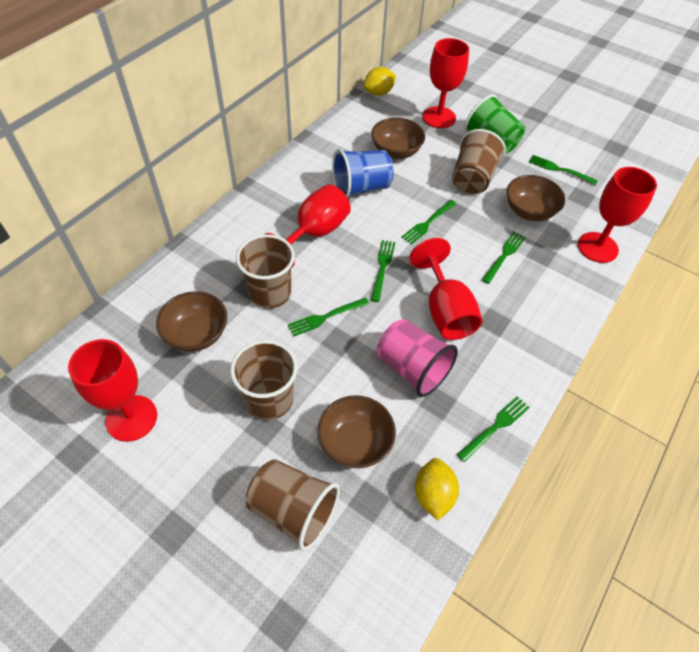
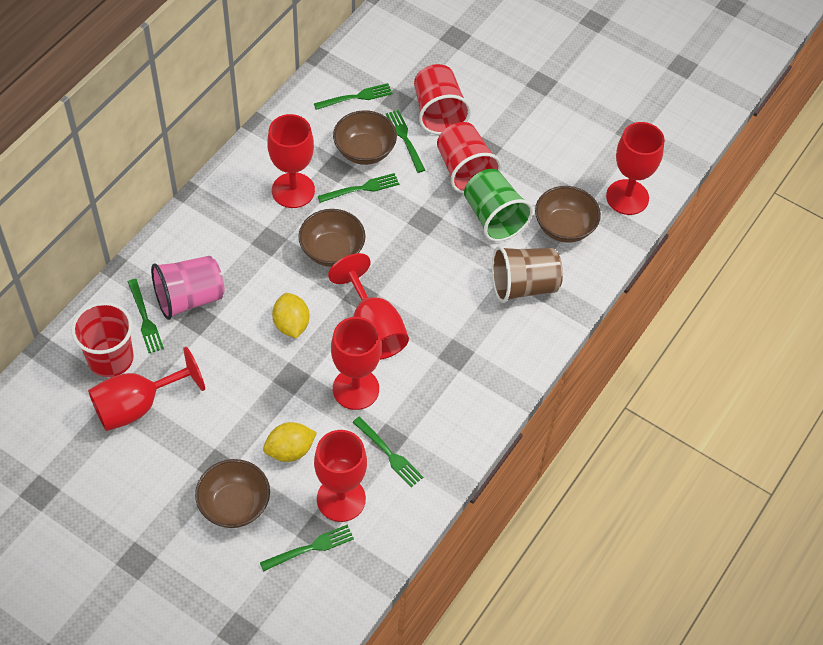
blue cup: 1 -> 0
brown cup: 4 -> 1
red cup: 0 -> 3
red goblet: 5 -> 6

